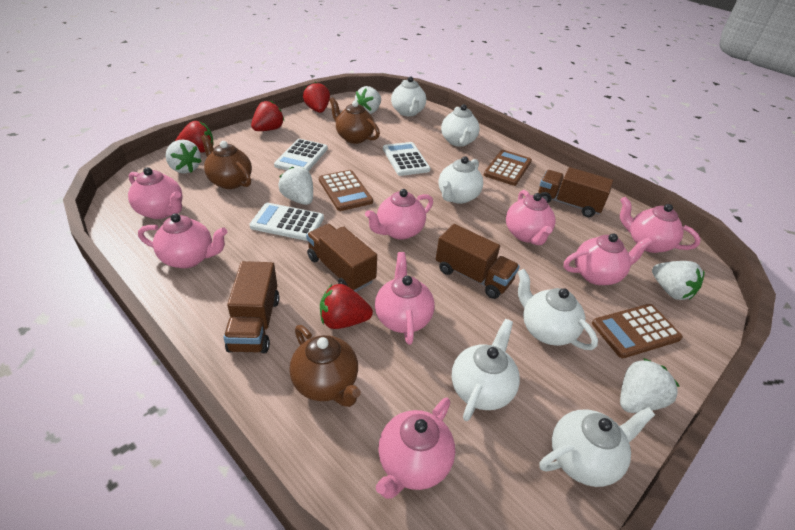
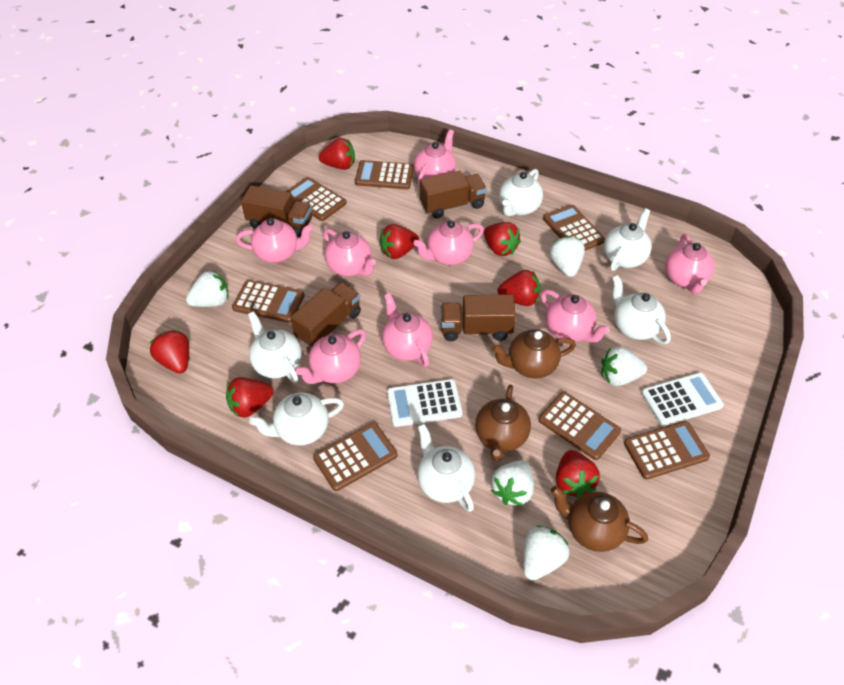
brown calculator: 3 -> 7
red strawberry: 4 -> 7
white calculator: 3 -> 2

